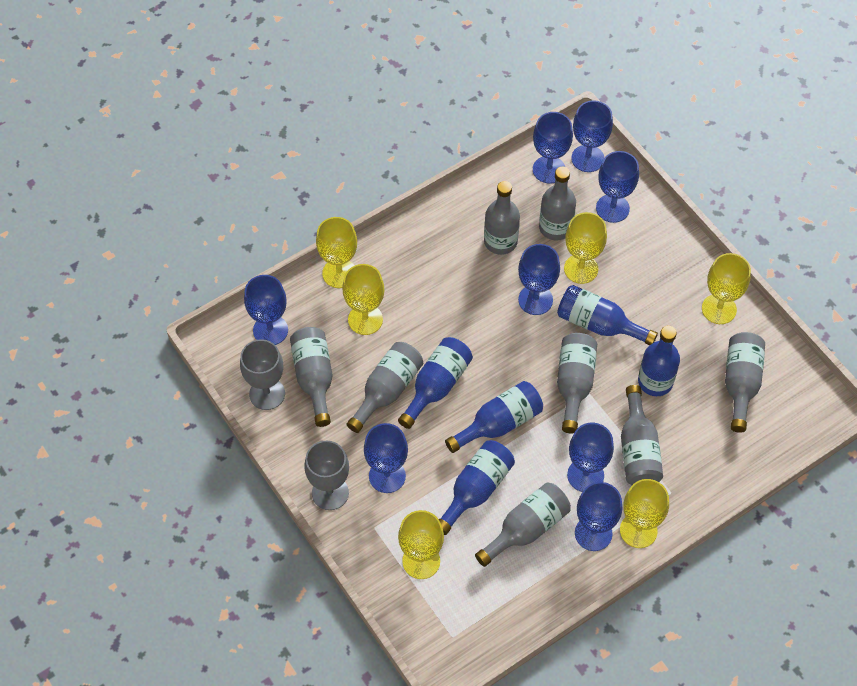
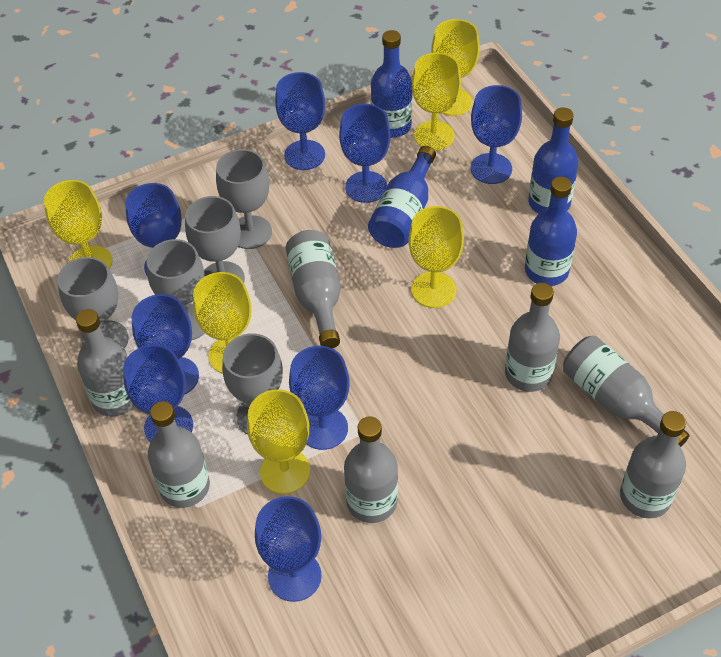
blue bottle: 5 -> 4
grey bottle: 8 -> 7
grey goblet: 2 -> 5

